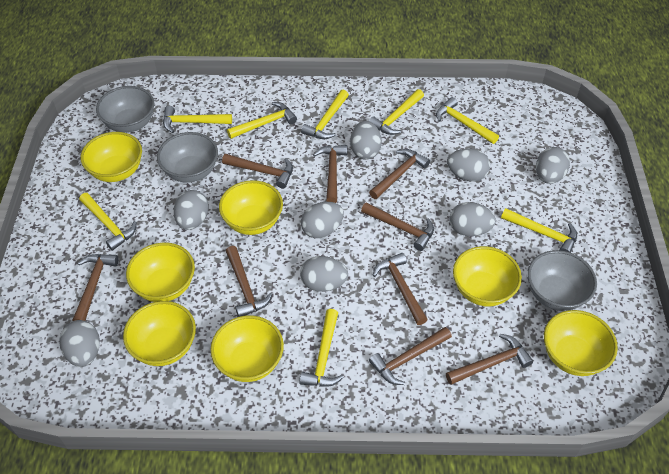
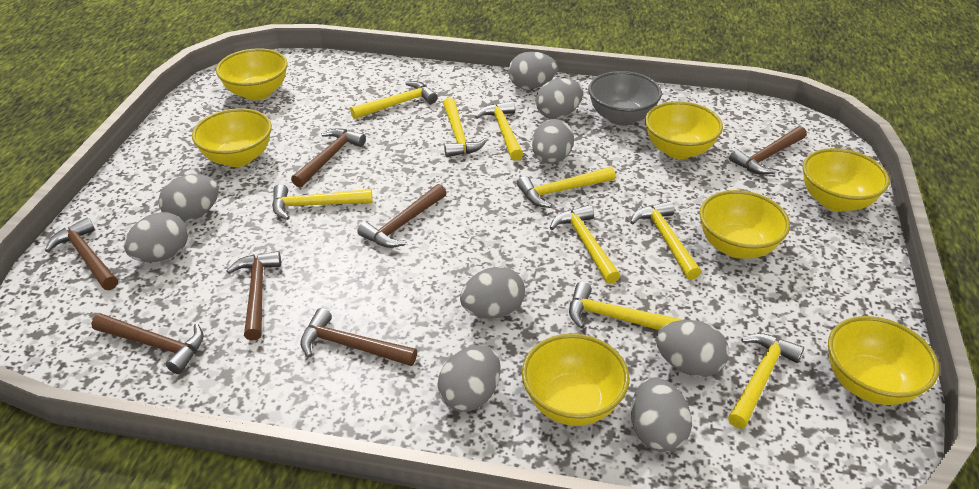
brown hammer: 9 -> 7
grey bowl: 3 -> 1
grey egg: 8 -> 9
yellow hammer: 8 -> 9

